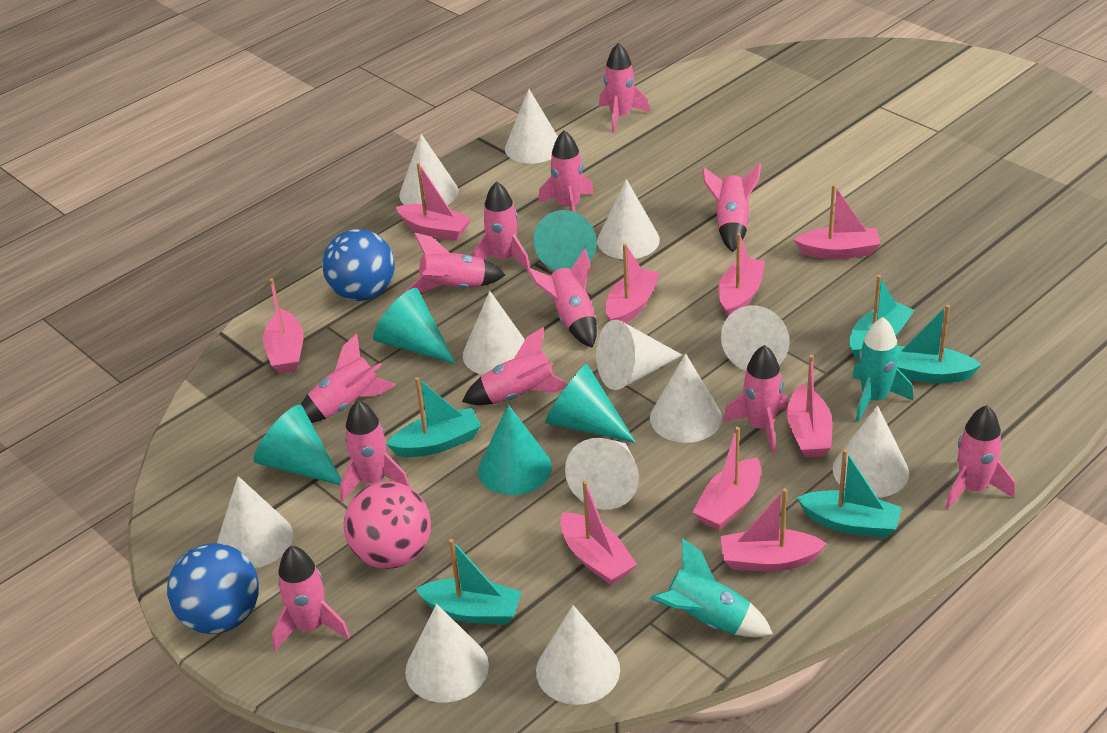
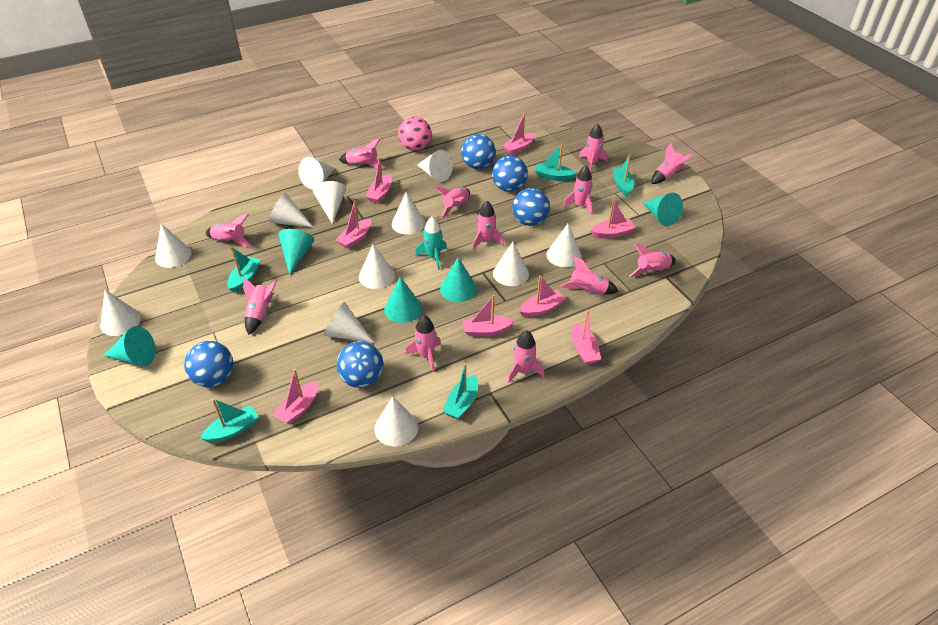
blue ball: 2 -> 5
pink boat: 9 -> 8
turquoise rocket: 2 -> 1

